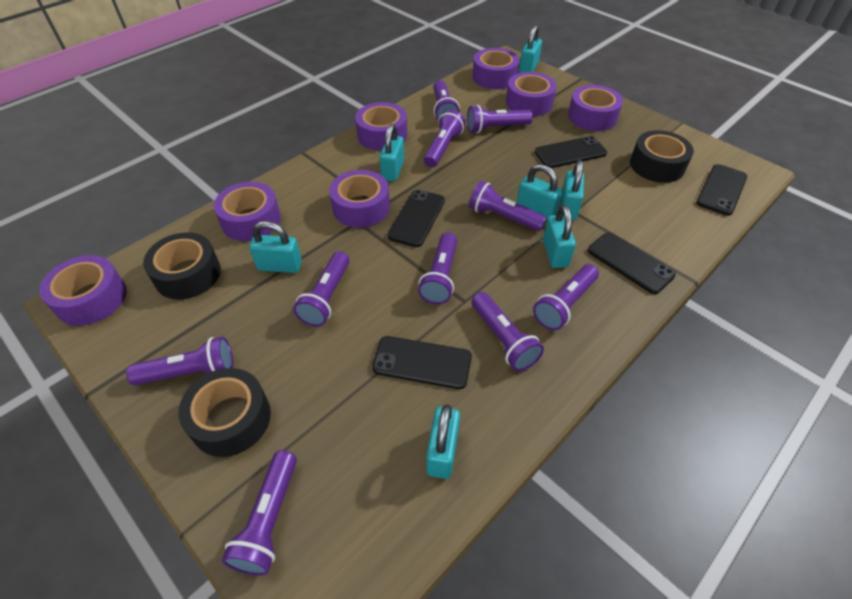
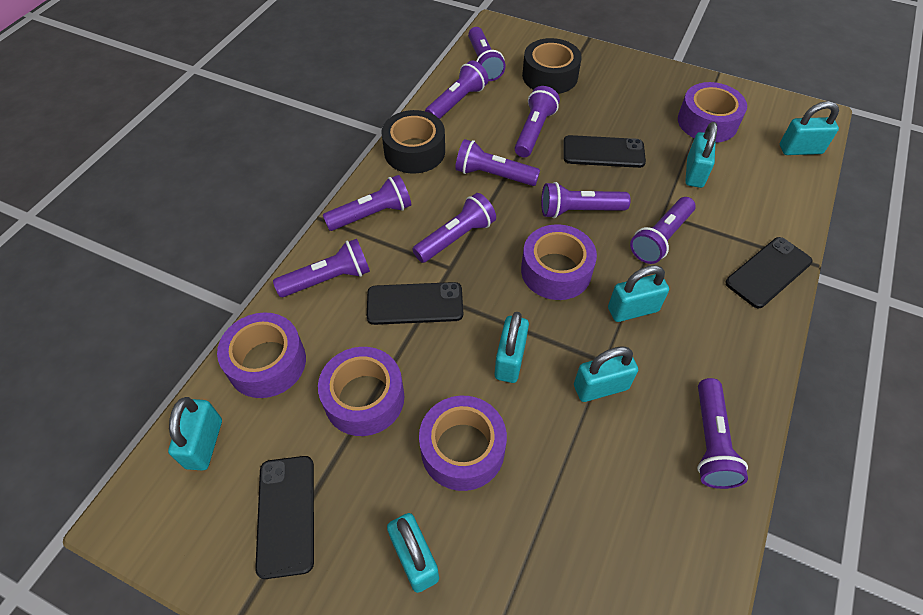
black phone: 5 -> 4
black tape: 3 -> 2
purple tape: 7 -> 5

